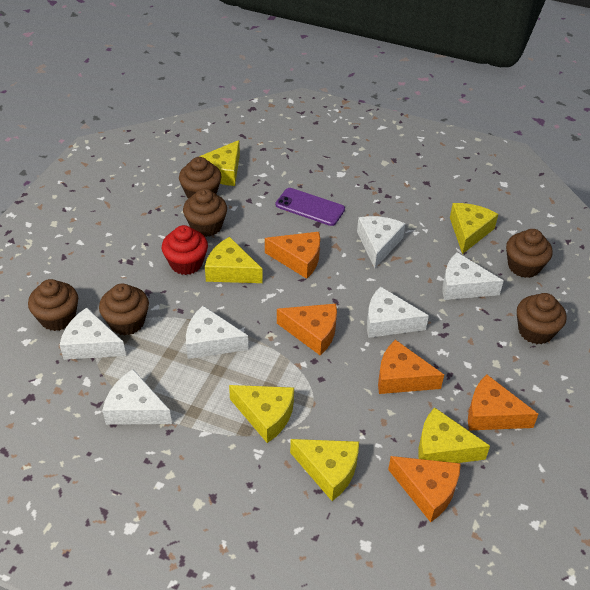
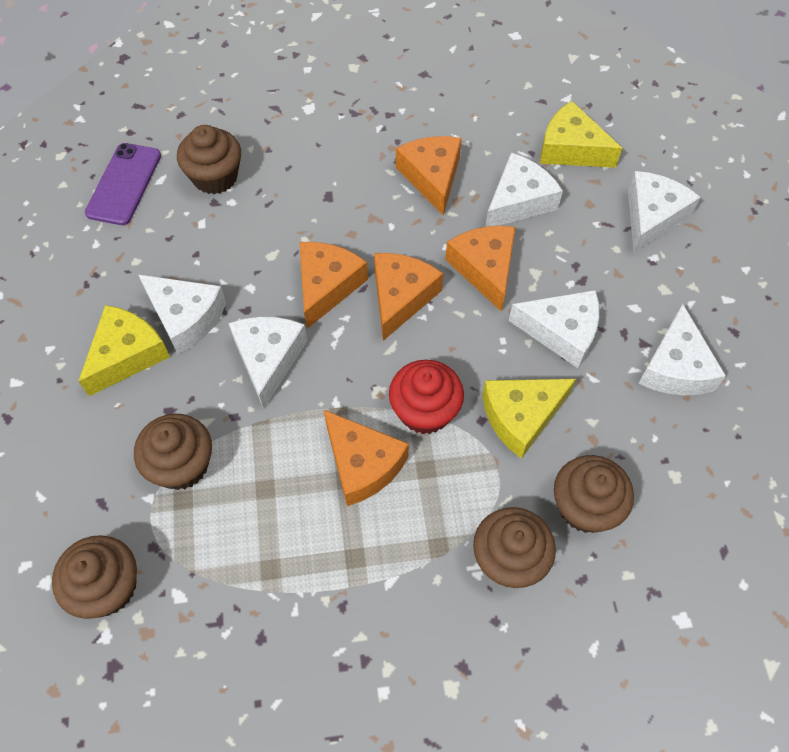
brown cupcake: 6 -> 5
yellow cheese: 6 -> 3

